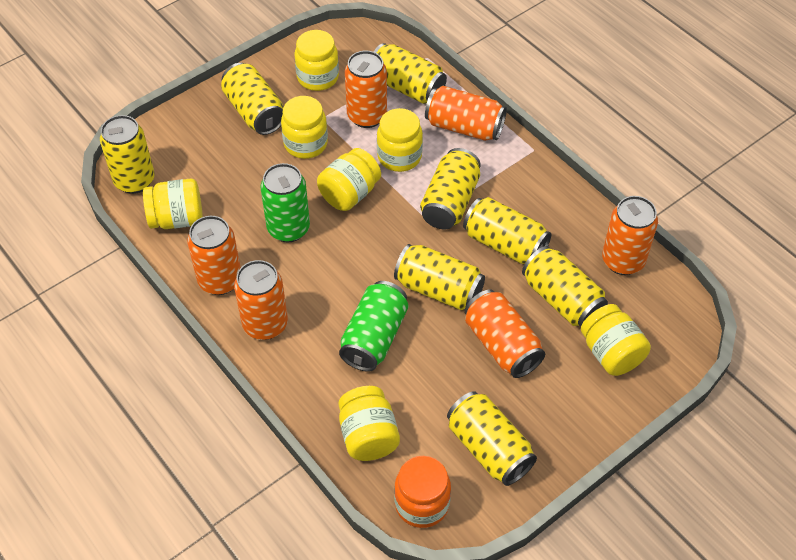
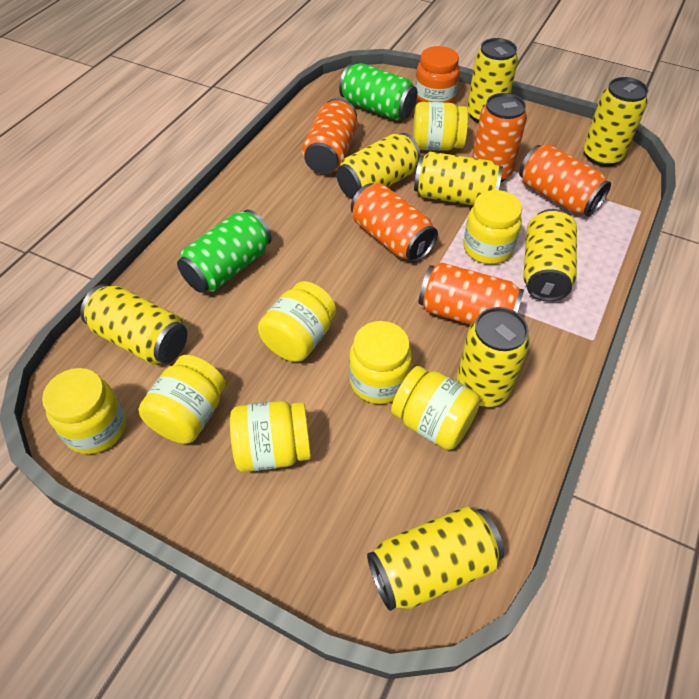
orange can: 6 -> 5
yellow jar: 7 -> 8

